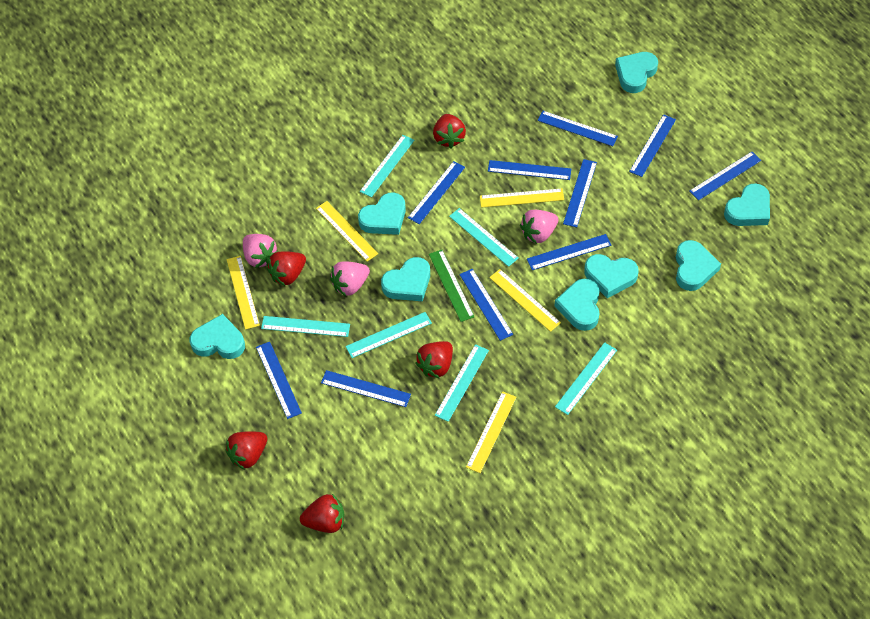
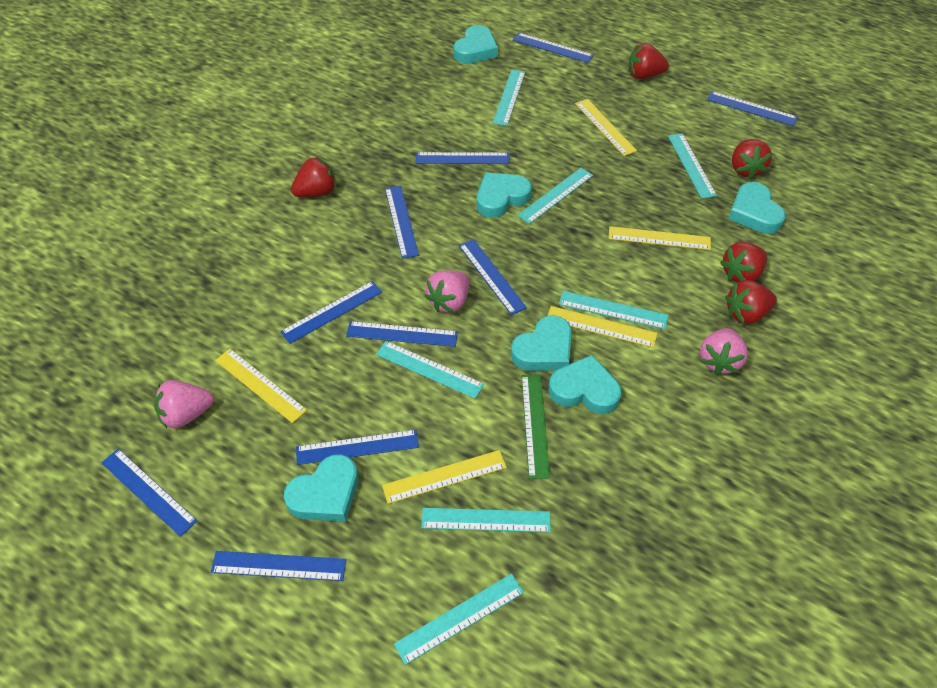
turquoise heart: 8 -> 6
turquoise ruler: 6 -> 7

